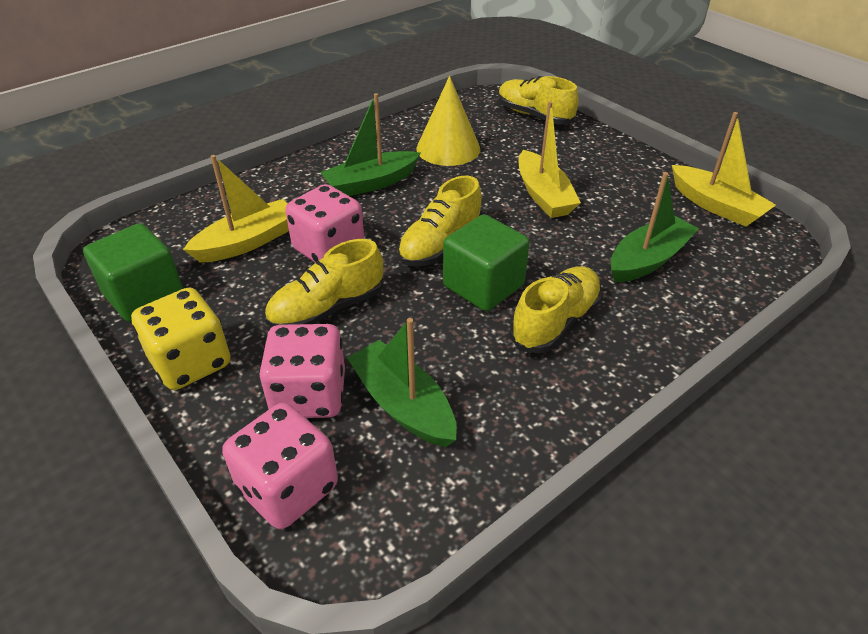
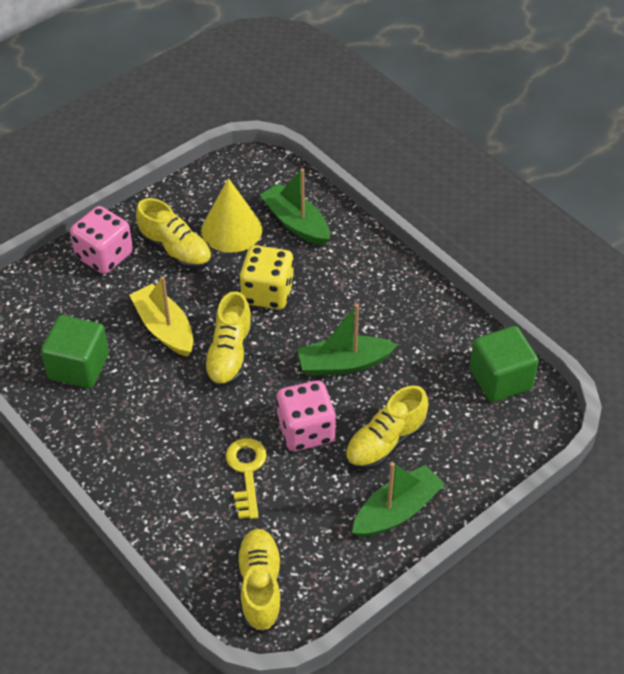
pink dice: 3 -> 2
yellow boat: 3 -> 1
yellow key: 0 -> 1

